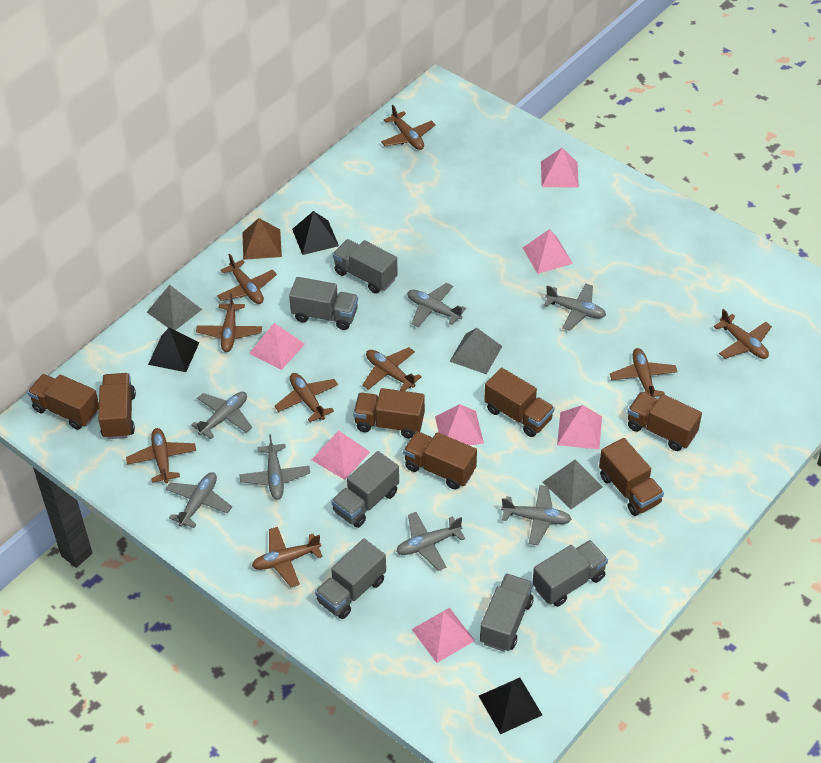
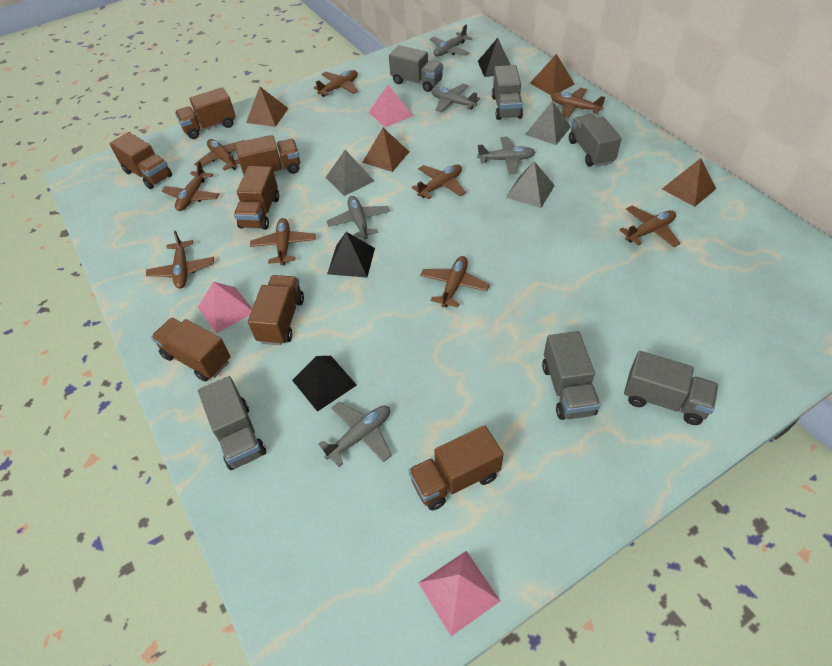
brown pyramid: 1 -> 4
grey plane: 7 -> 5
pink pyramid: 7 -> 3

